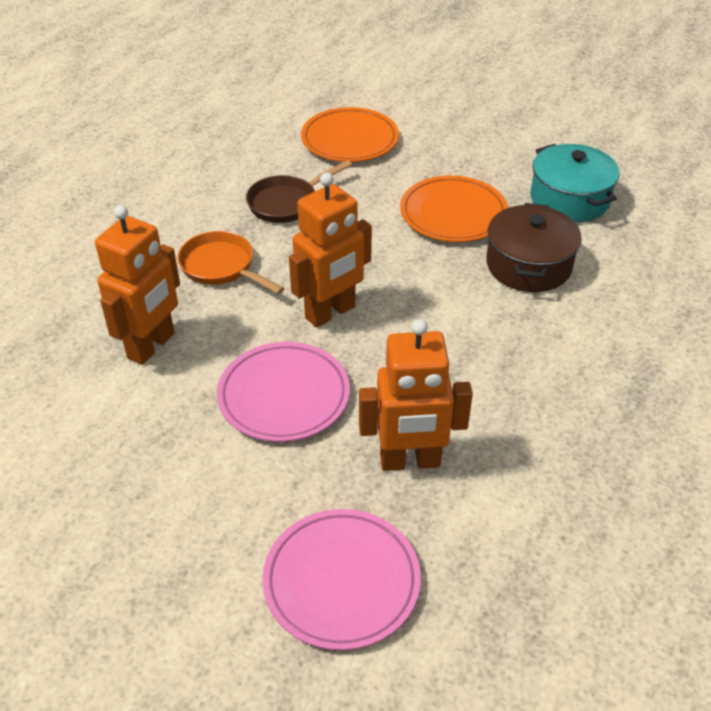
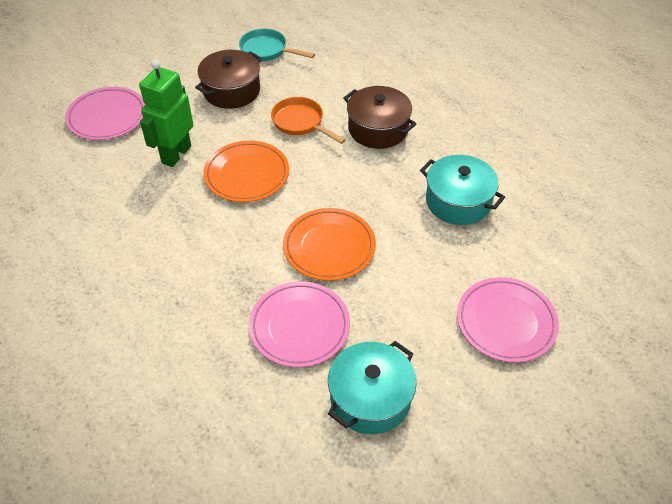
brown pan: 1 -> 0
brown pot: 1 -> 2
green robot: 0 -> 1
orange robot: 3 -> 0
pink plate: 2 -> 3
turquoise pan: 0 -> 1
turquoise pot: 1 -> 2

